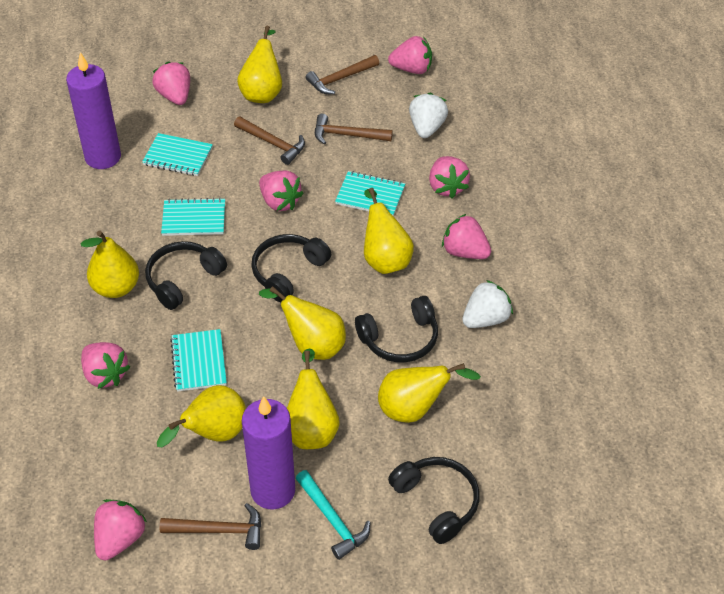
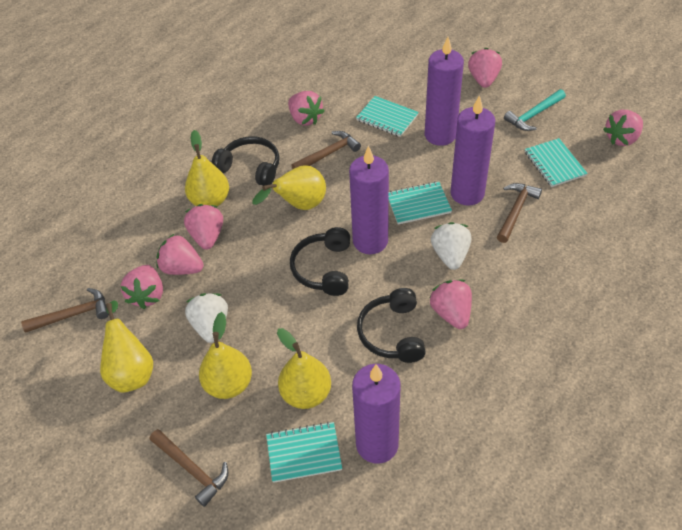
black headphones: 4 -> 3
purple candle: 2 -> 4
yellow pear: 7 -> 5

